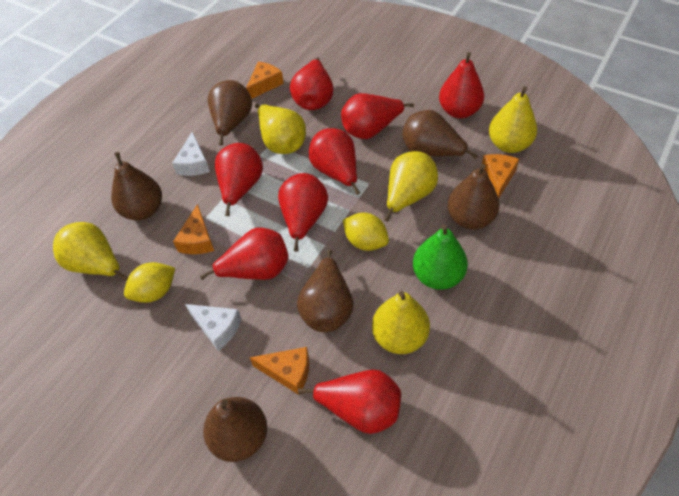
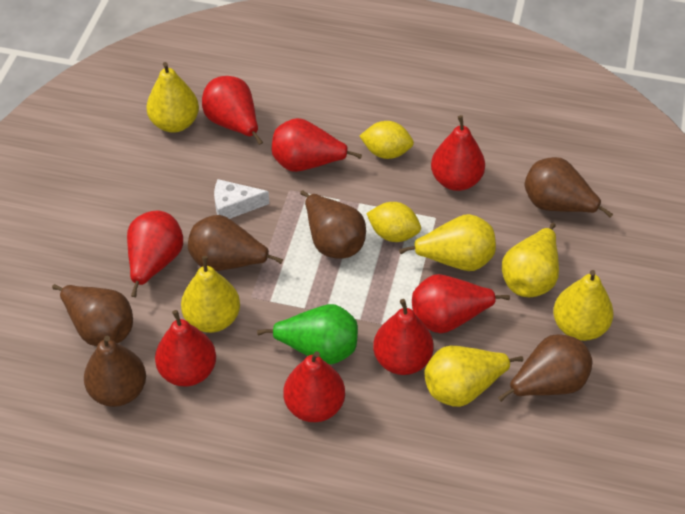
orange cheese: 4 -> 0
white cheese: 2 -> 1
yellow pear: 5 -> 6

